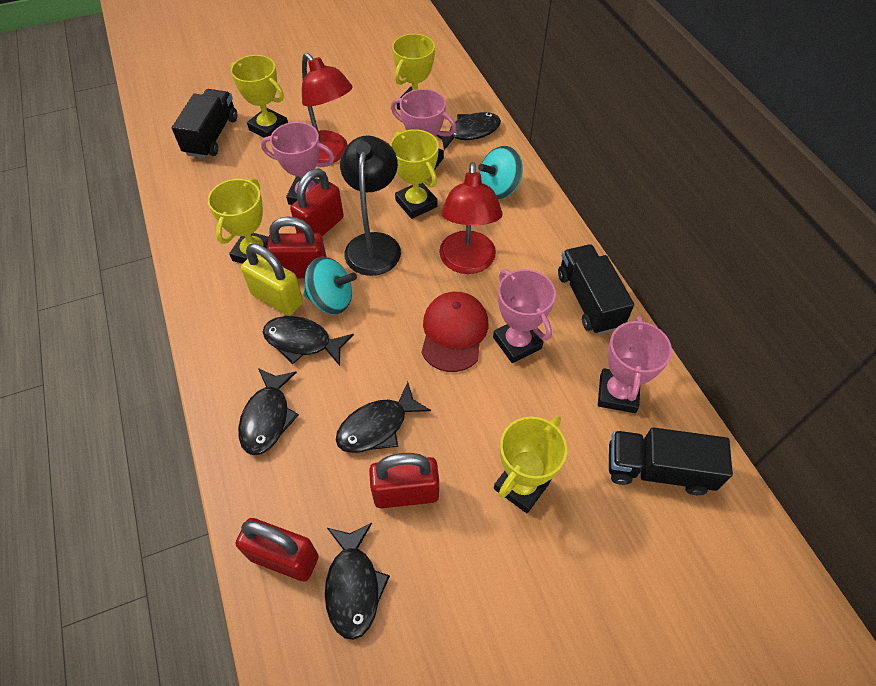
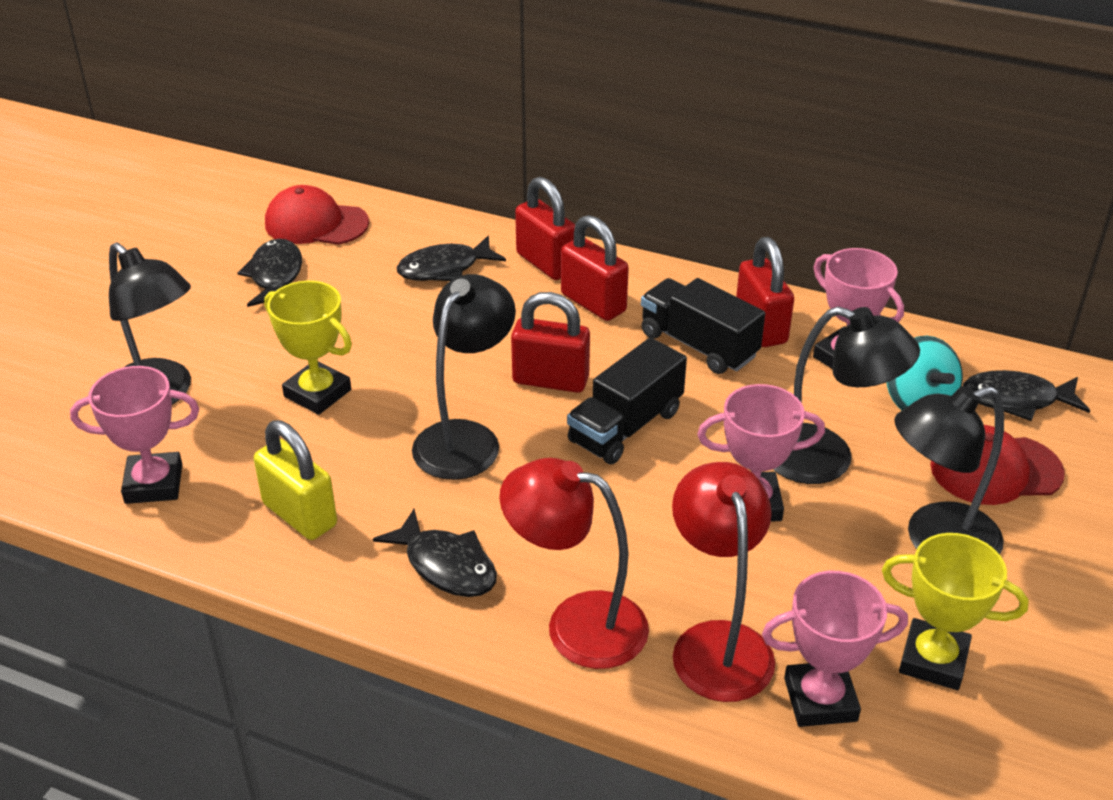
black fish: 5 -> 4
black lamp: 1 -> 4
black truck: 3 -> 2
red cap: 1 -> 2
turquoise spinning top: 2 -> 1
yellow trophy: 5 -> 2

